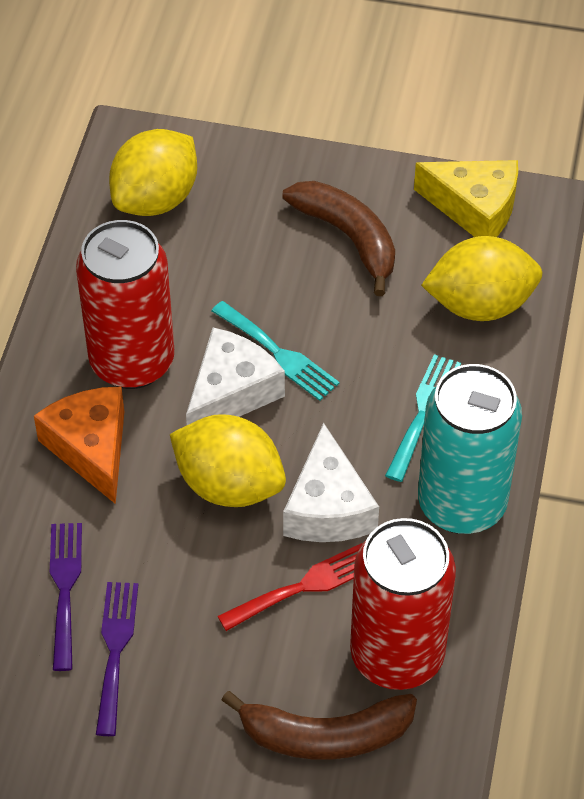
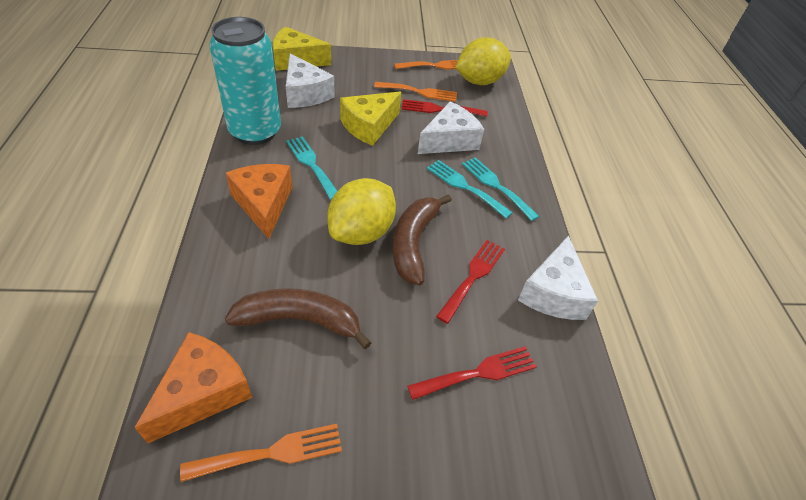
orange cheese: 1 -> 2
orange fork: 0 -> 3
purple fork: 2 -> 0
red can: 2 -> 0
red fork: 1 -> 3
turquoise fork: 2 -> 3
white cheese: 2 -> 3
yellow cheese: 1 -> 2
yellow lemon: 3 -> 2

